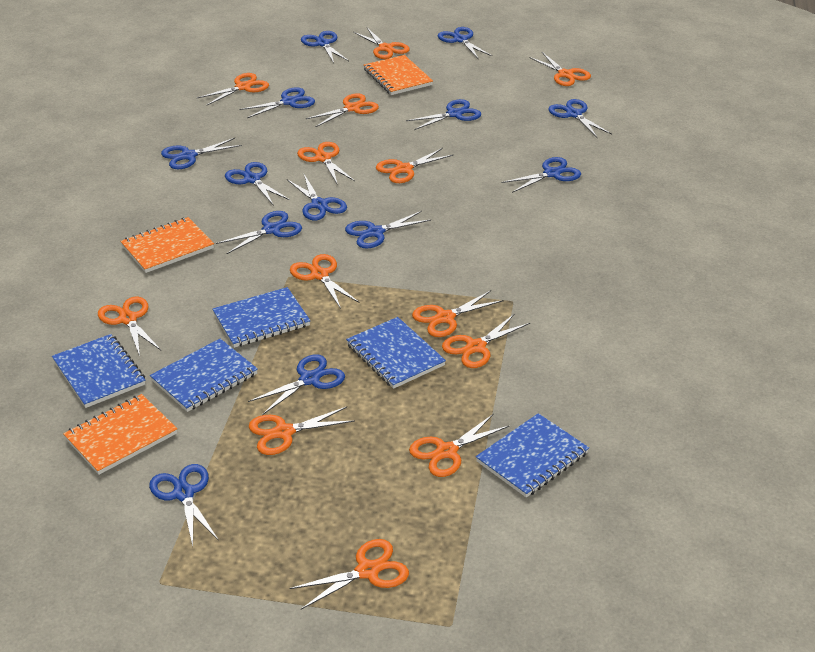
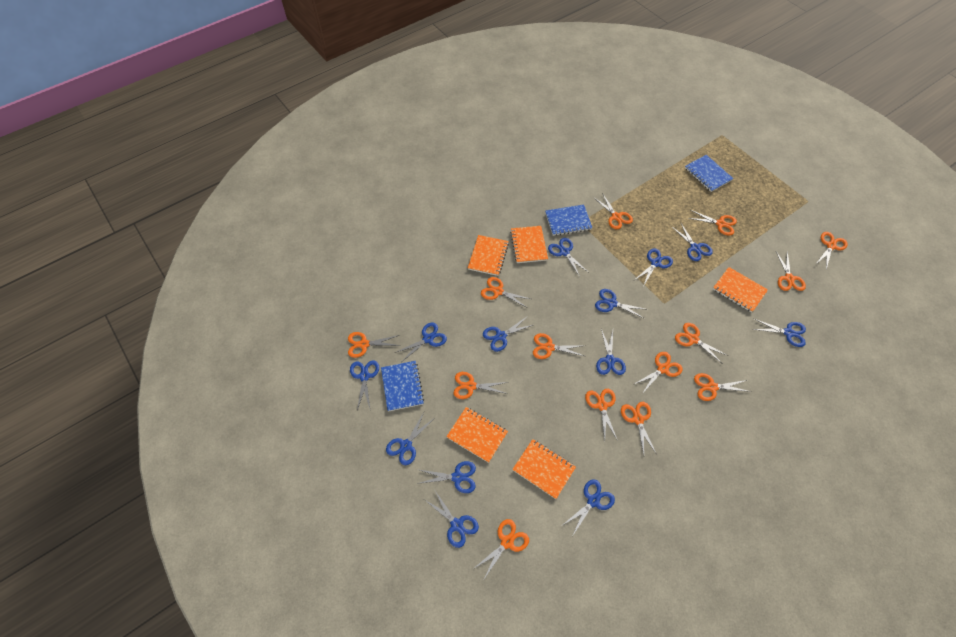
blue notebook: 5 -> 3
orange notebook: 3 -> 5
orange scissors: 13 -> 14

